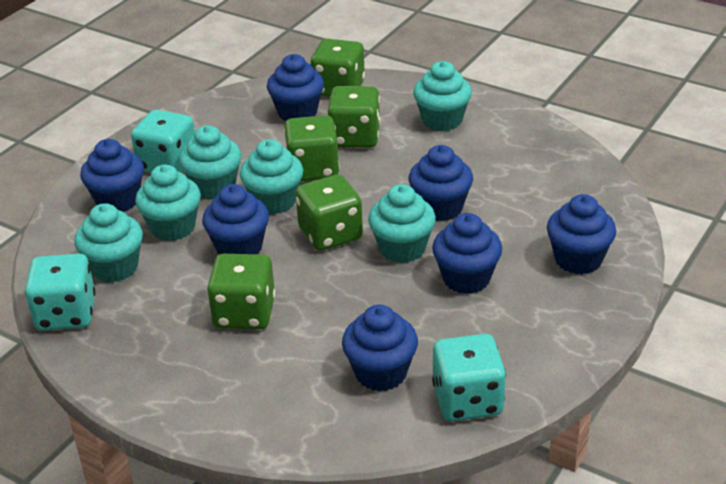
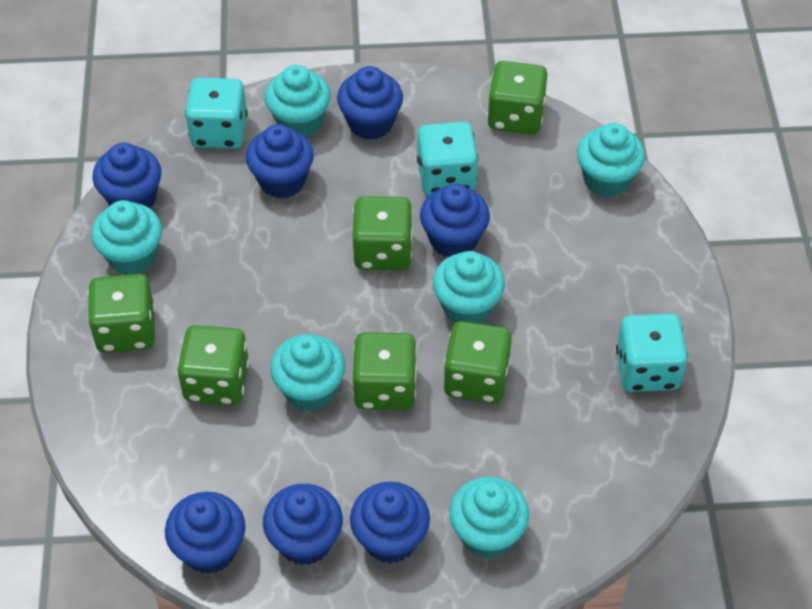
green dice: 5 -> 6

